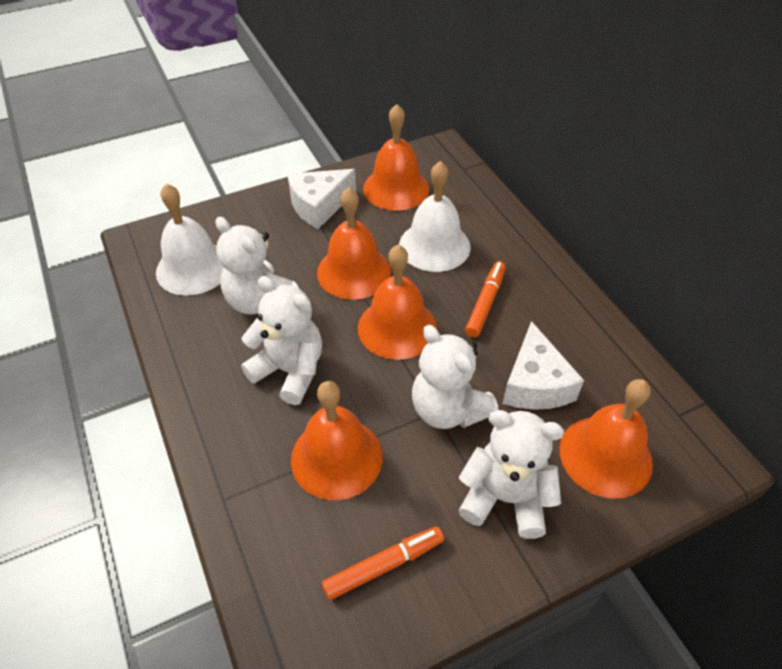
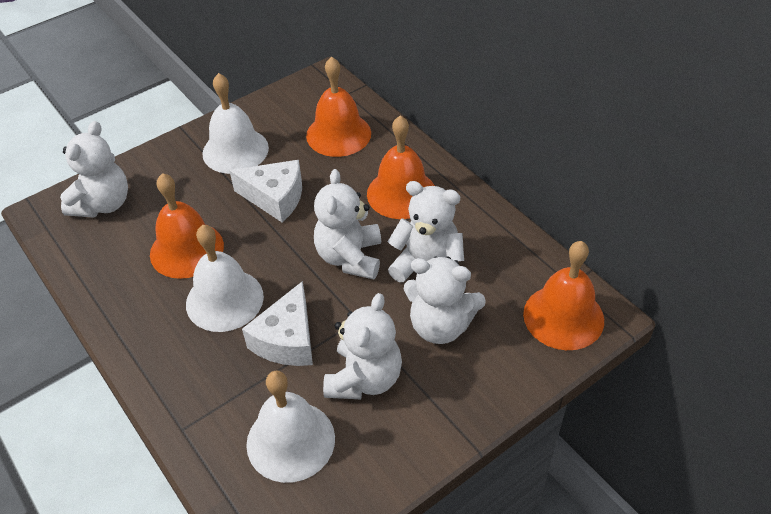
orange bell: 5 -> 4
orange marker: 2 -> 0
white bell: 2 -> 3
white teddy bear: 4 -> 5

